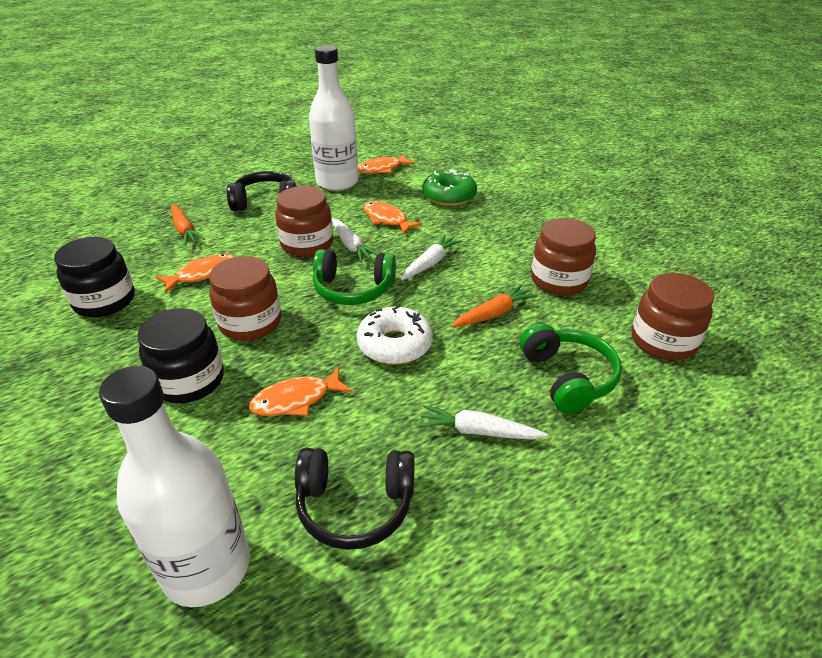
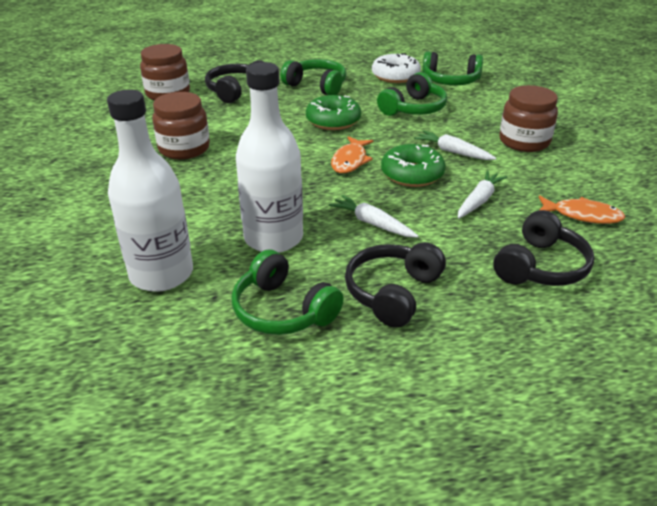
black headphones: 2 -> 3
black jar: 2 -> 0
brown jar: 4 -> 3
green donut: 1 -> 2
green headphones: 2 -> 4
orange carrot: 2 -> 0
orange fish: 4 -> 2

